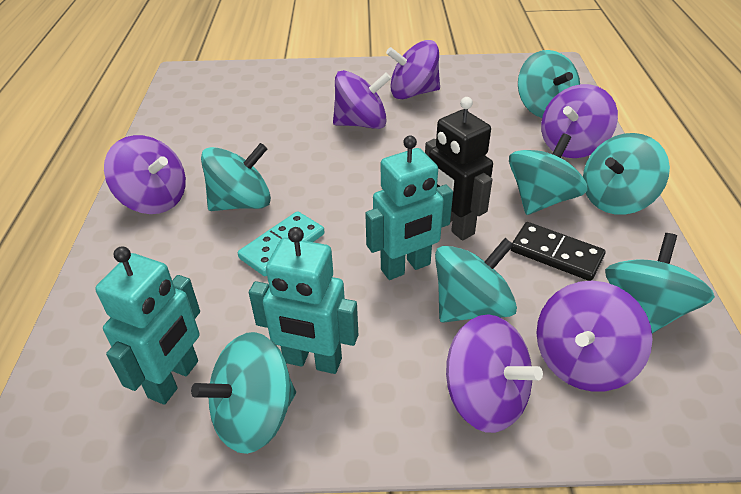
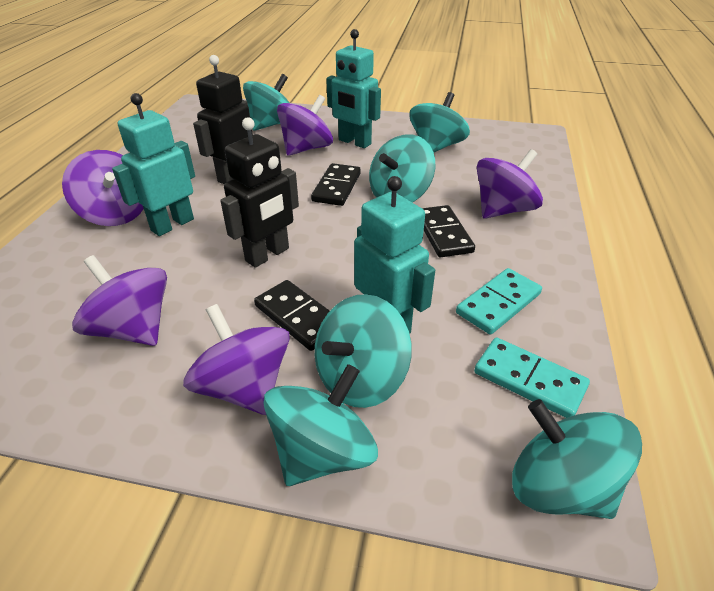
black domino: 1 -> 3
black robot: 1 -> 2
purple spinning top: 6 -> 5
turquoise domino: 1 -> 2
turquoise spinning top: 7 -> 6

